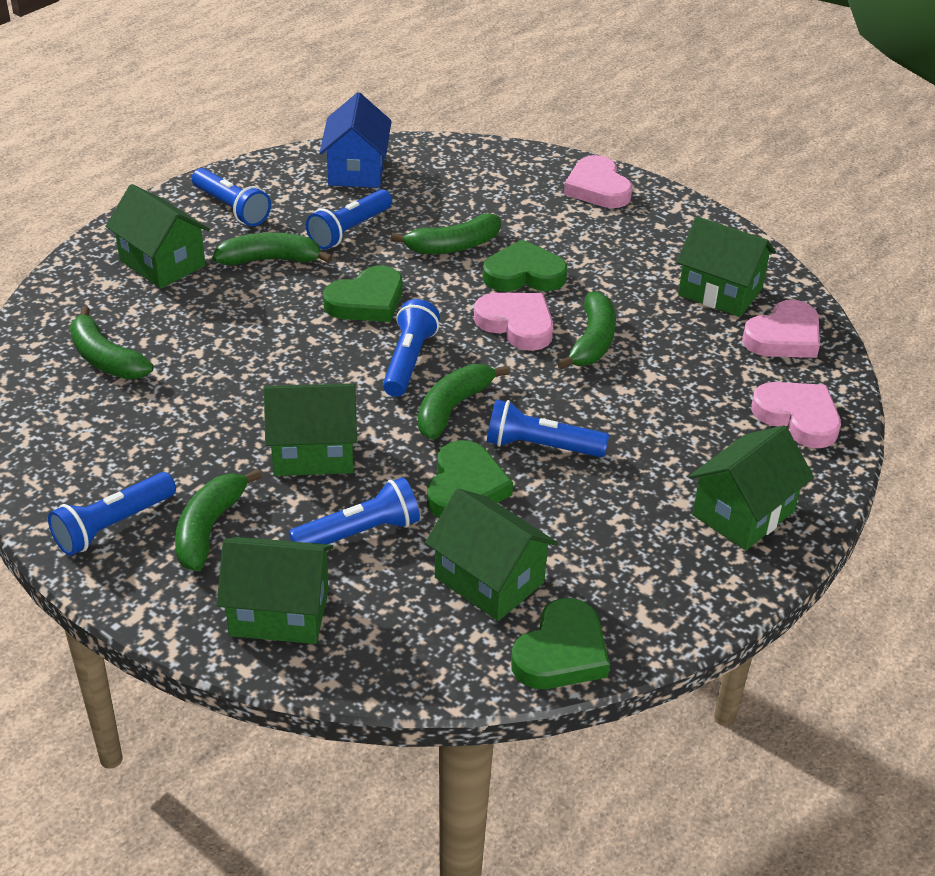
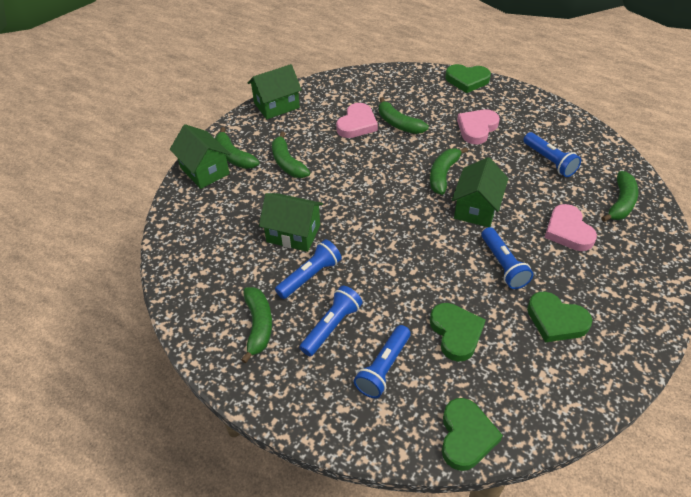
blue flashlight: 6 -> 5
blue house: 1 -> 0
green house: 6 -> 4
pink heart: 4 -> 3

